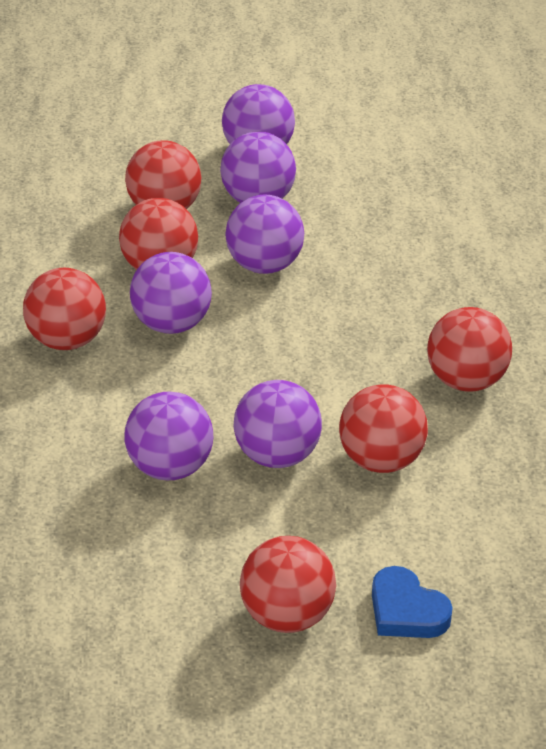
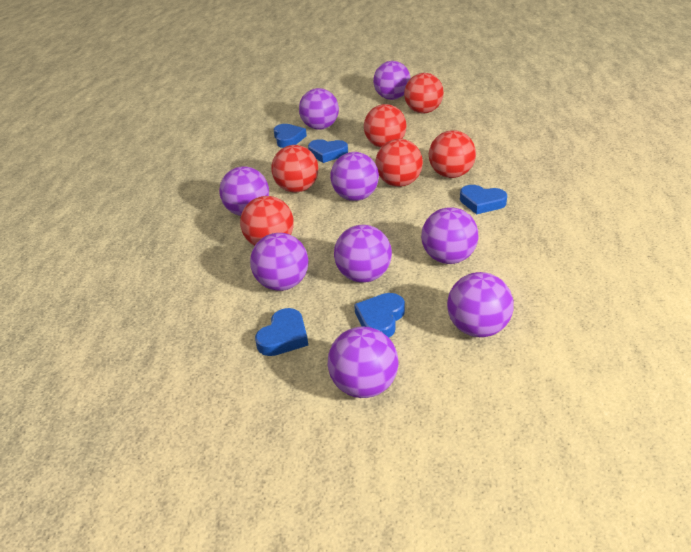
blue heart: 1 -> 5
purple ball: 6 -> 9

